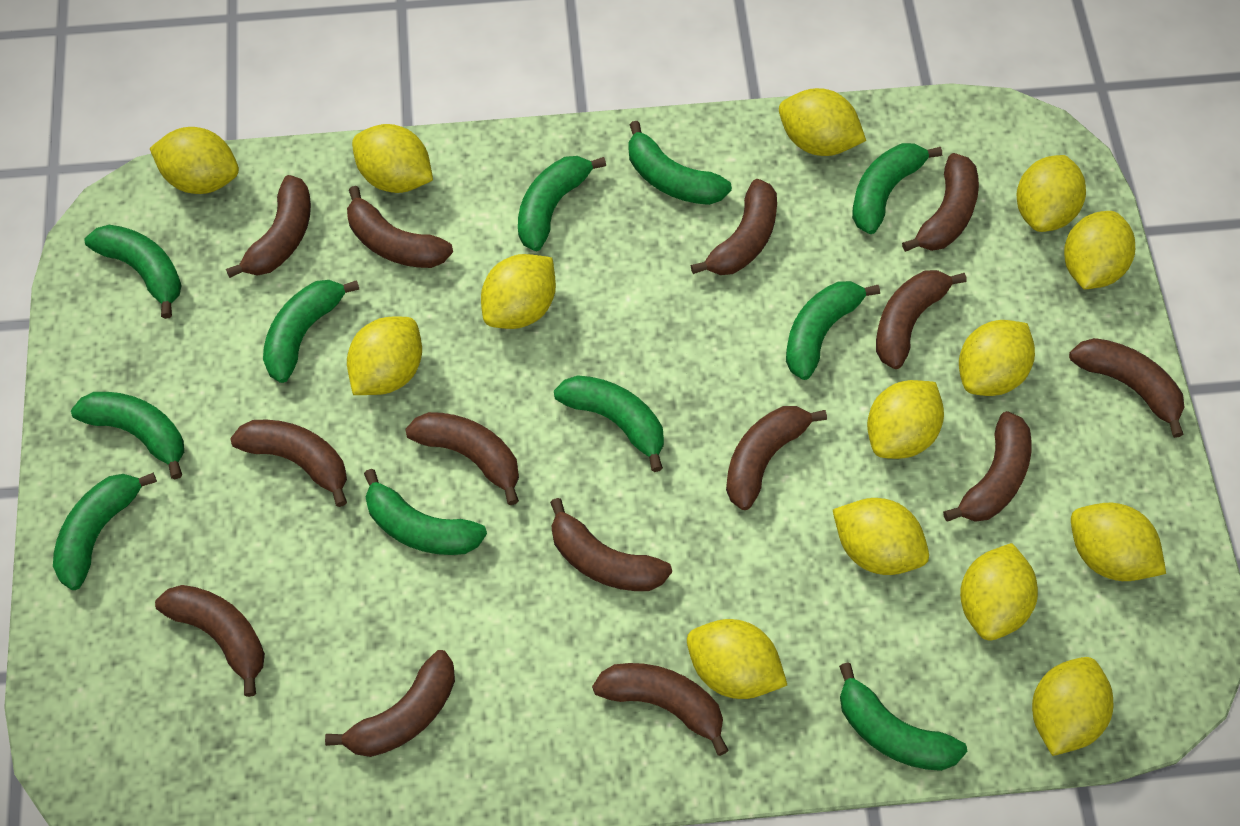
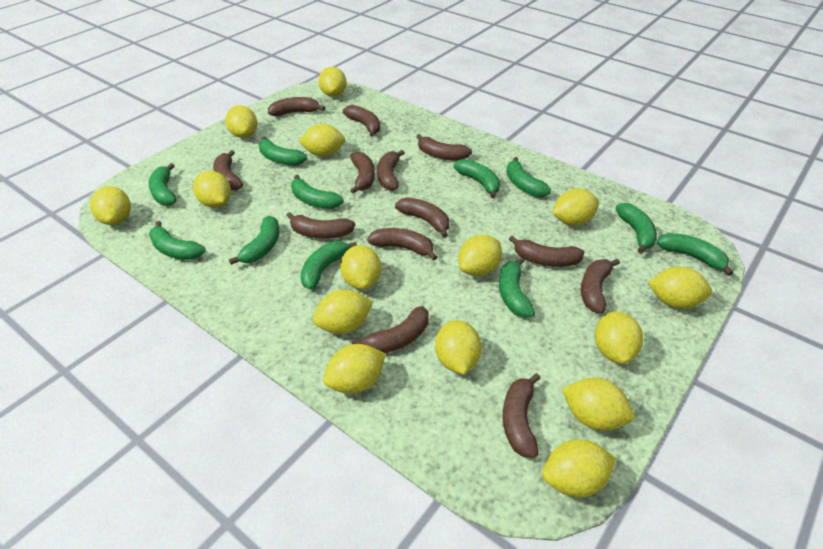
brown banana: 14 -> 13
yellow lemon: 14 -> 15

